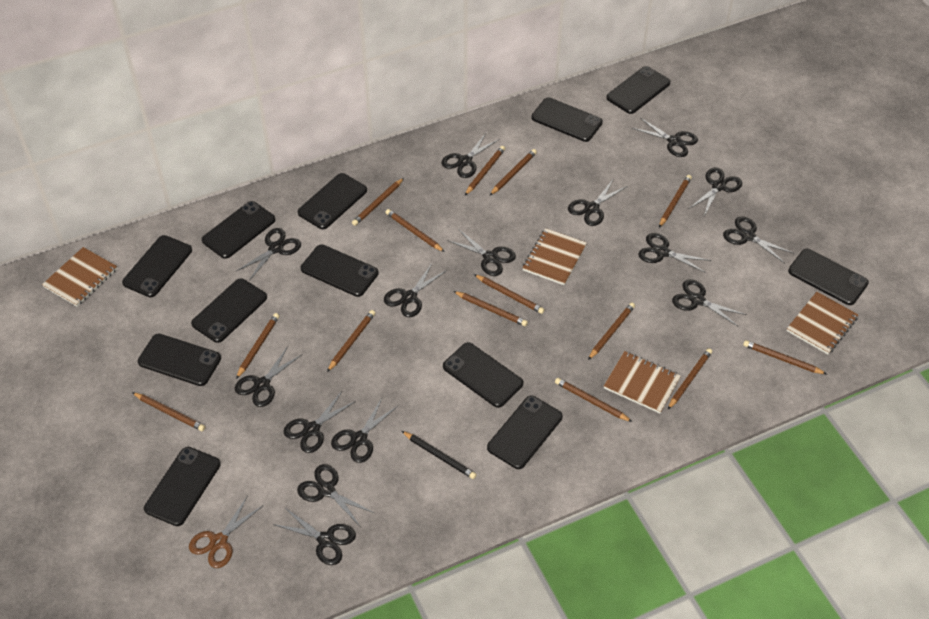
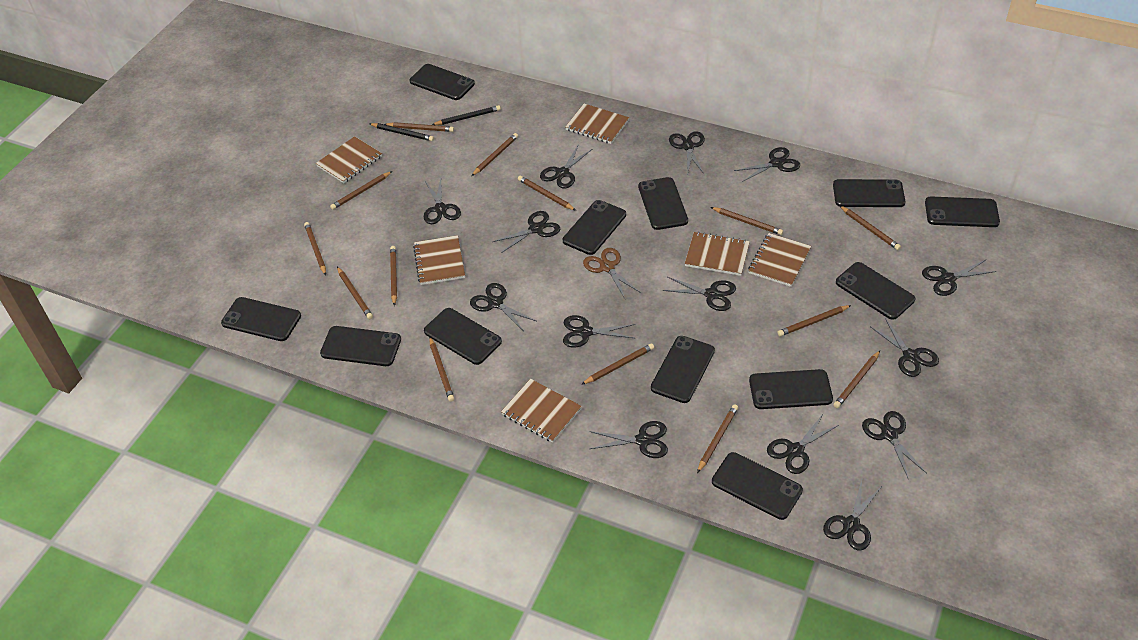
black pencil: 1 -> 2
black scissors: 15 -> 14
brown notebook: 4 -> 6

